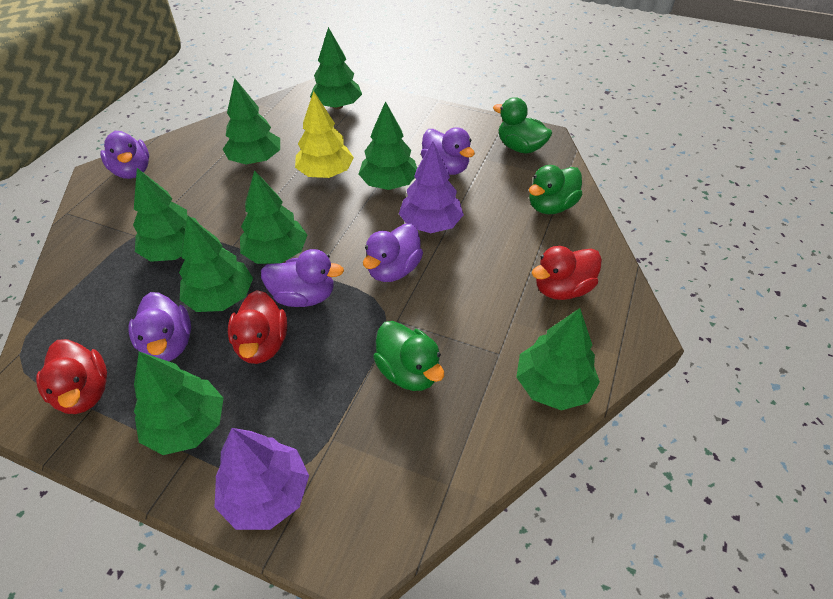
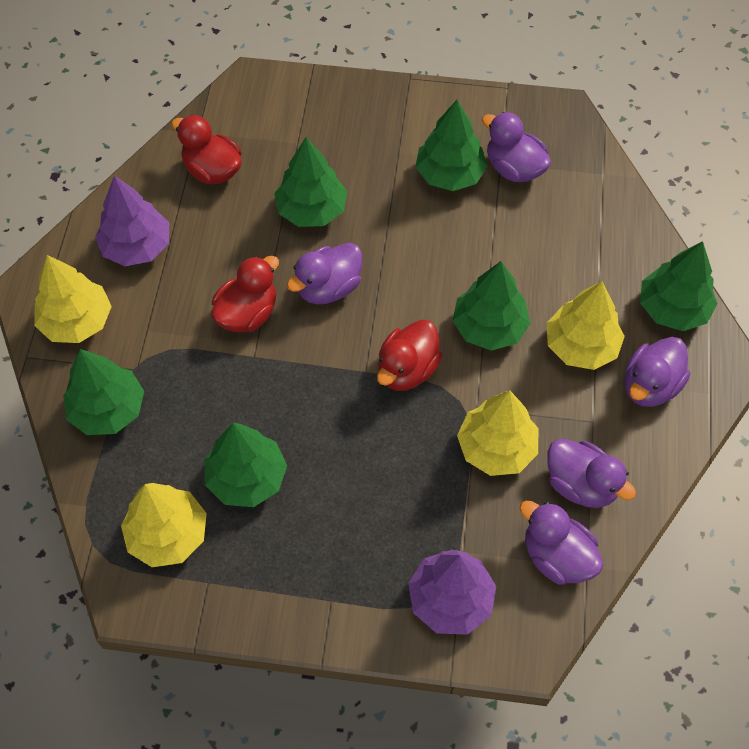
green duck: 3 -> 0
green tree: 8 -> 6
yellow tree: 1 -> 4

